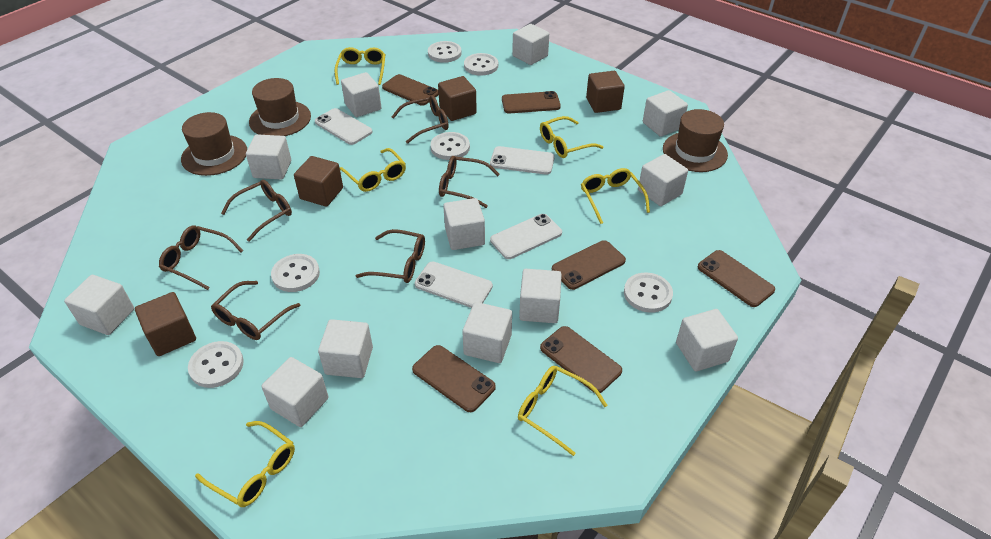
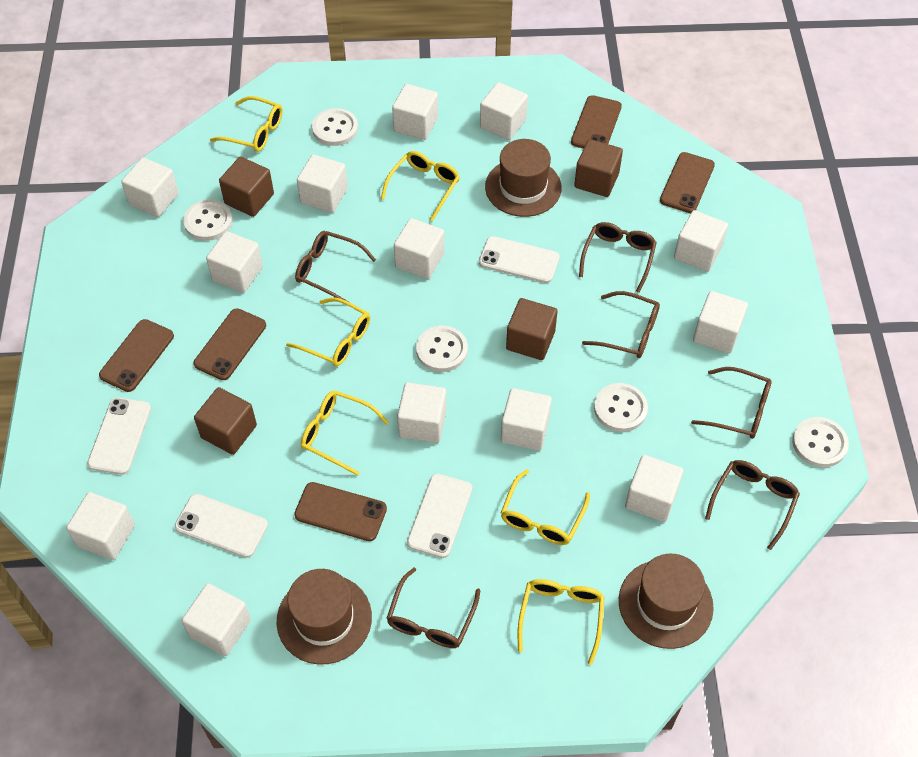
brown phone: 6 -> 5
white button: 6 -> 5
white cube: 12 -> 13

